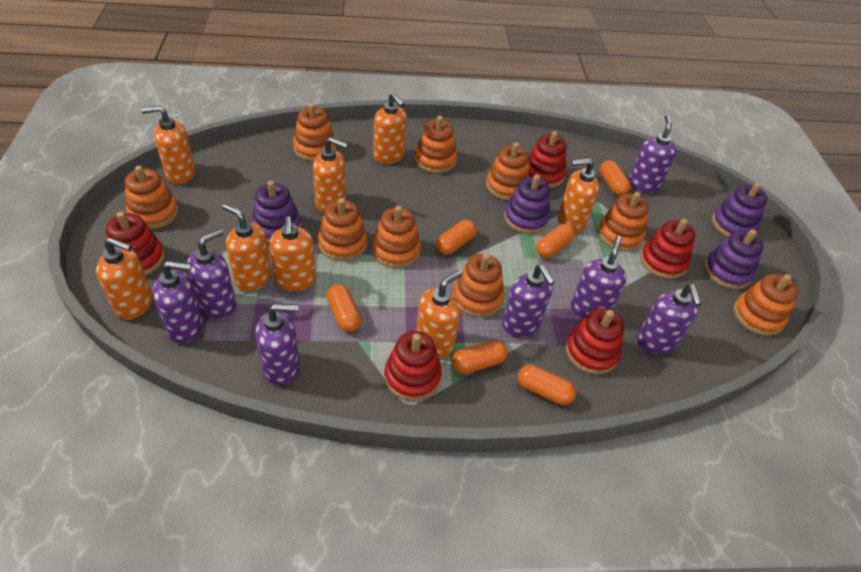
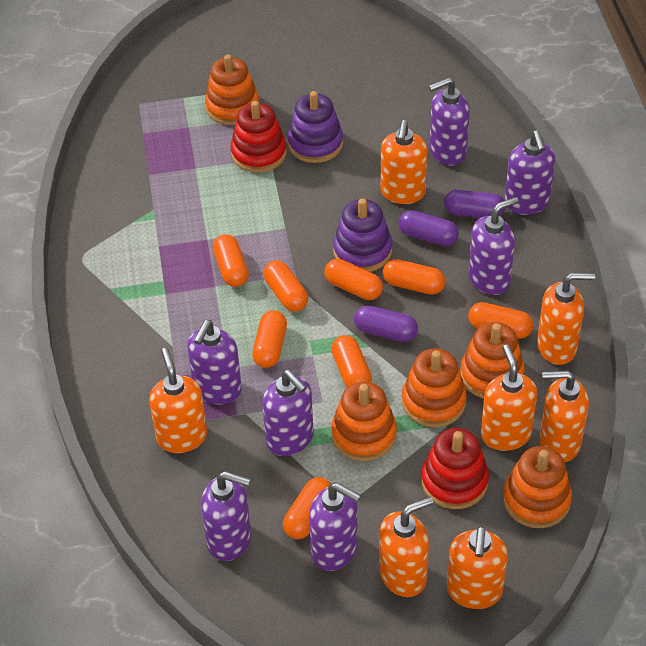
orange capsule: 6 -> 8
orange soap dispenser: 8 -> 7
orange stacking toy: 9 -> 5
purple capsule: 0 -> 3
purple stacking toy: 4 -> 2
red stacking toy: 5 -> 2

